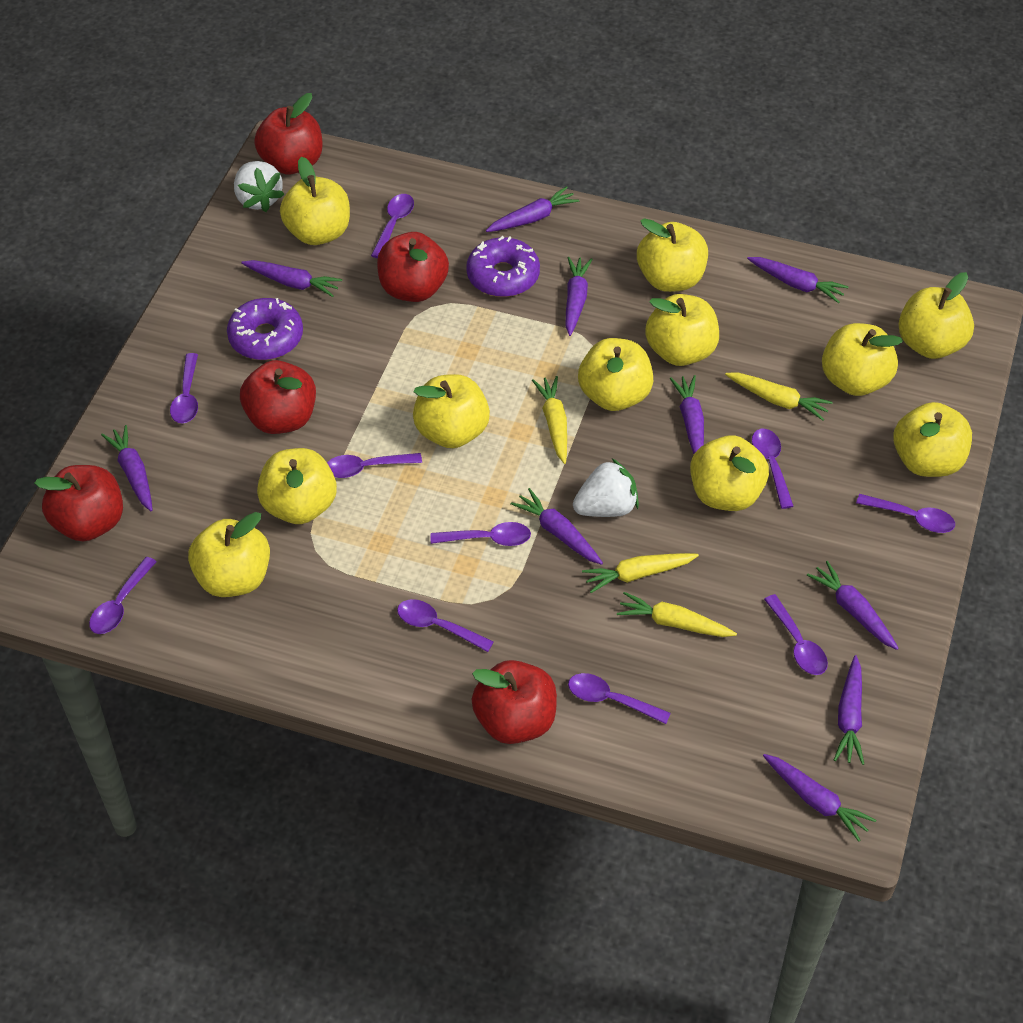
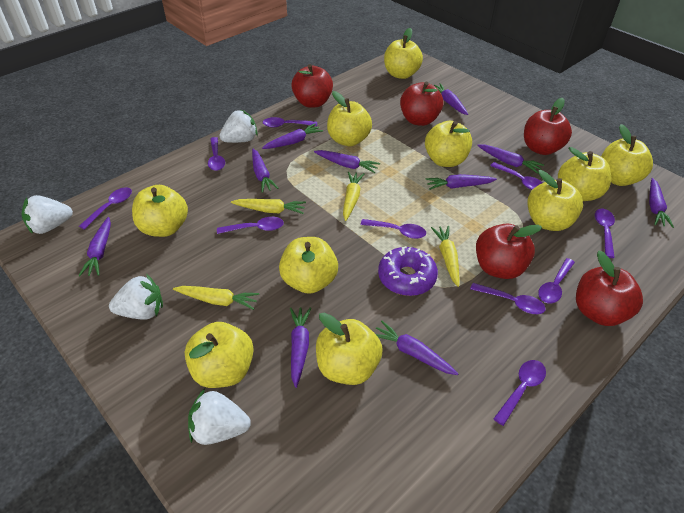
purple donut: 2 -> 1
white strawberry: 2 -> 4
yellow apple: 11 -> 10

